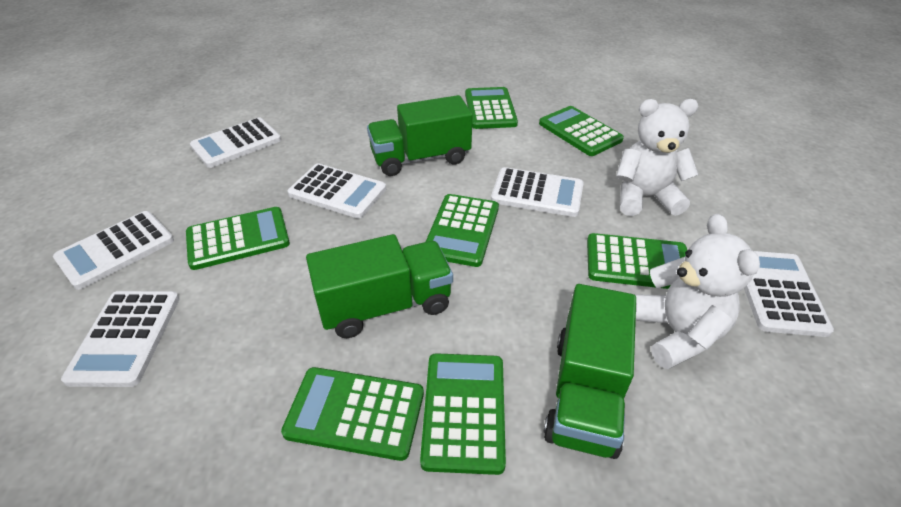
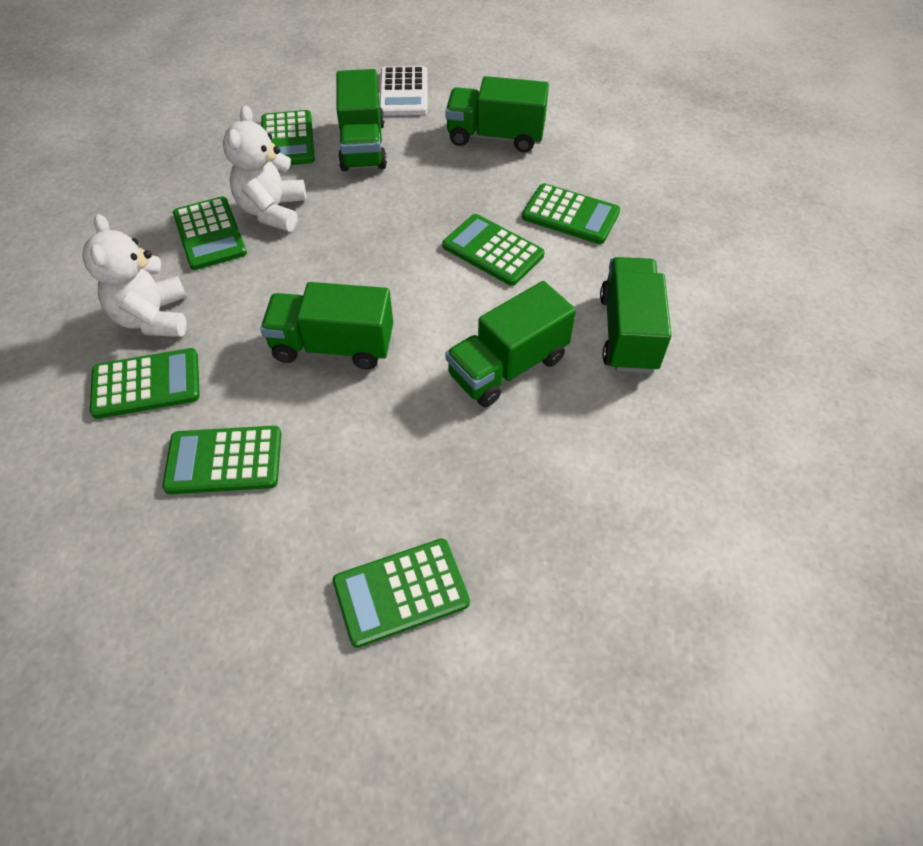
green truck: 3 -> 5
white calculator: 6 -> 1

